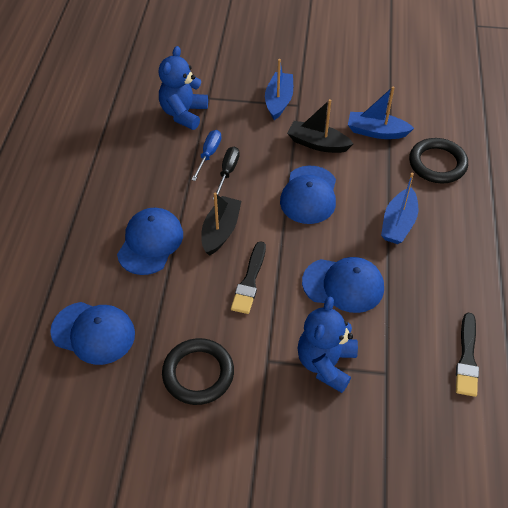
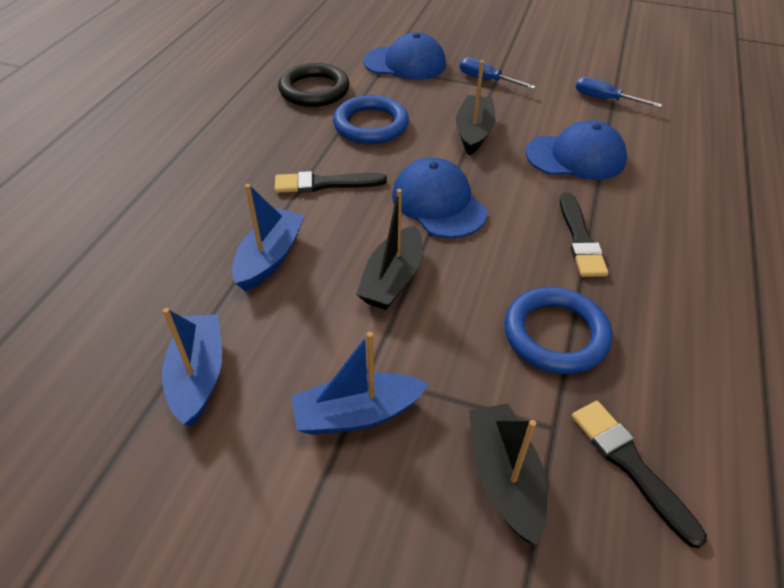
black boat: 2 -> 3
black brush: 2 -> 3
black ring: 2 -> 1
black screwdriver: 1 -> 0
blue cap: 4 -> 3
blue ring: 0 -> 2
blue screwdriver: 1 -> 2
blue teddy bear: 2 -> 0

